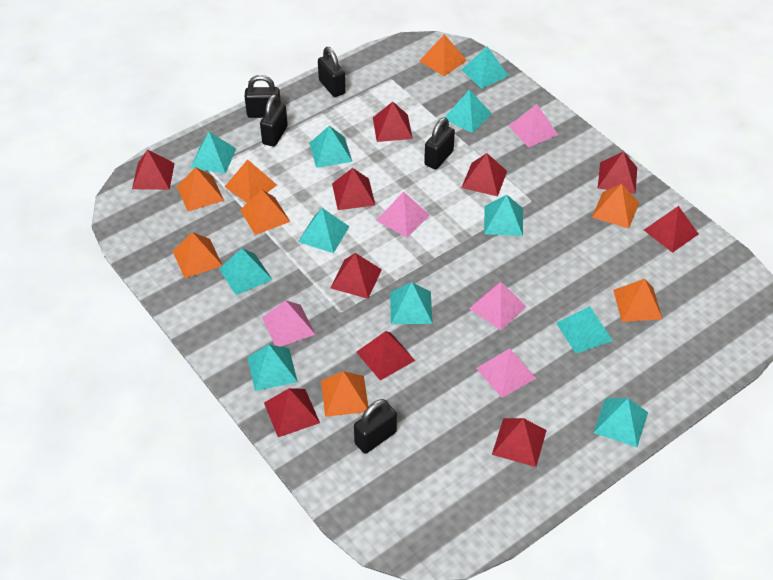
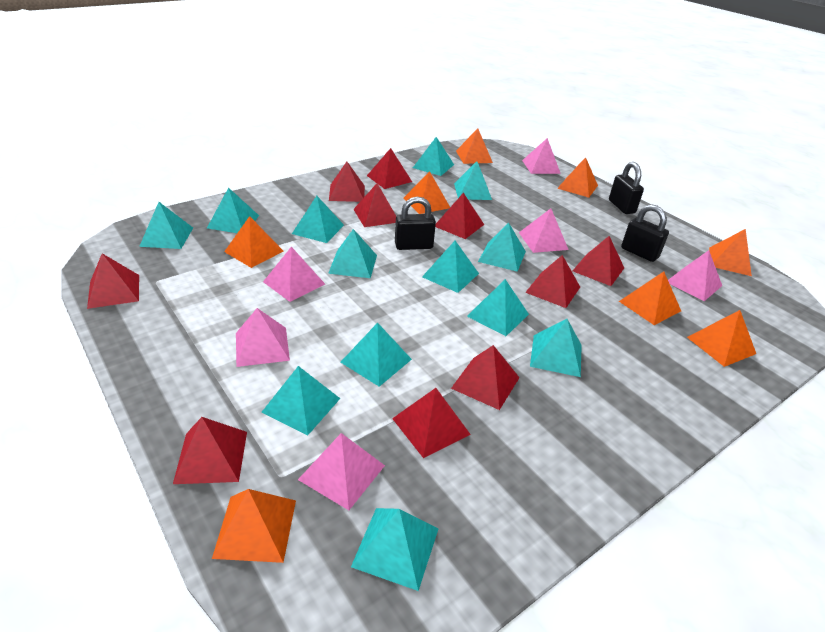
black padlock: 5 -> 3
pink pyramid: 5 -> 6
turquoise pyramid: 11 -> 13

